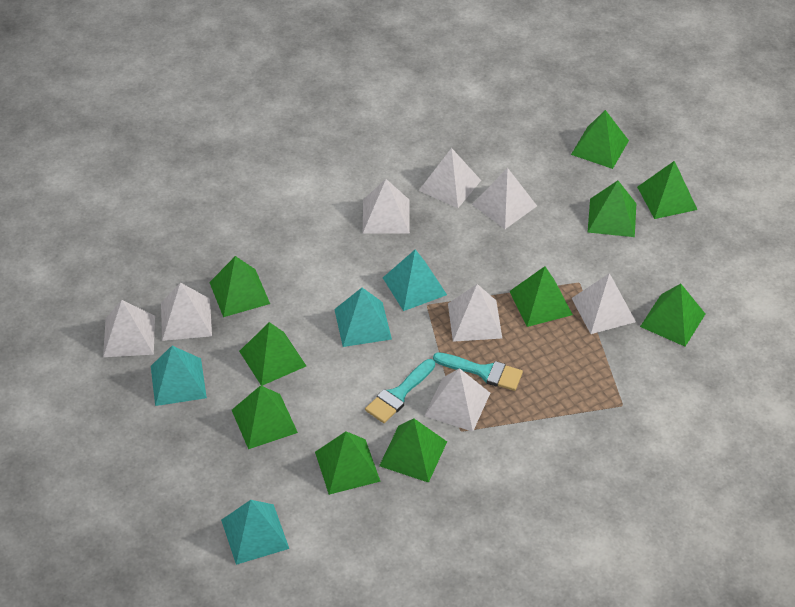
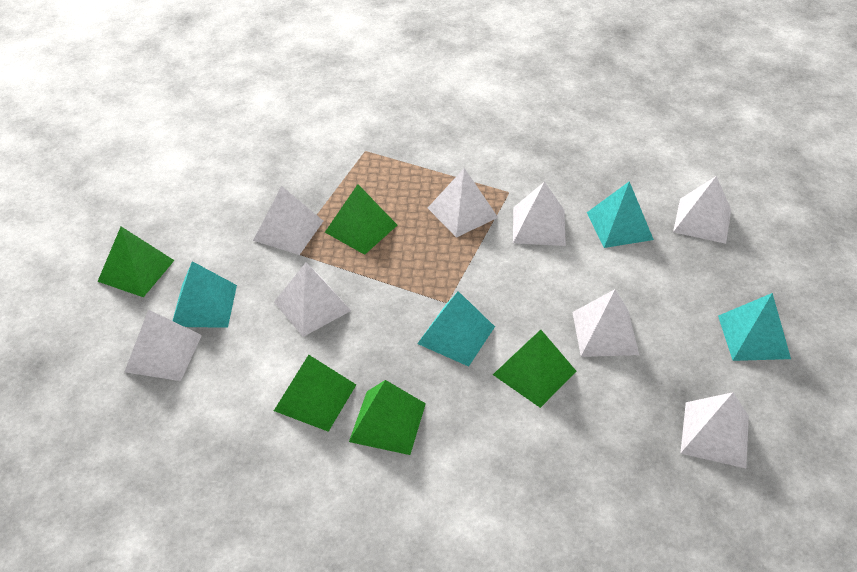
green pyramid: 10 -> 5
turquoise brush: 2 -> 0

